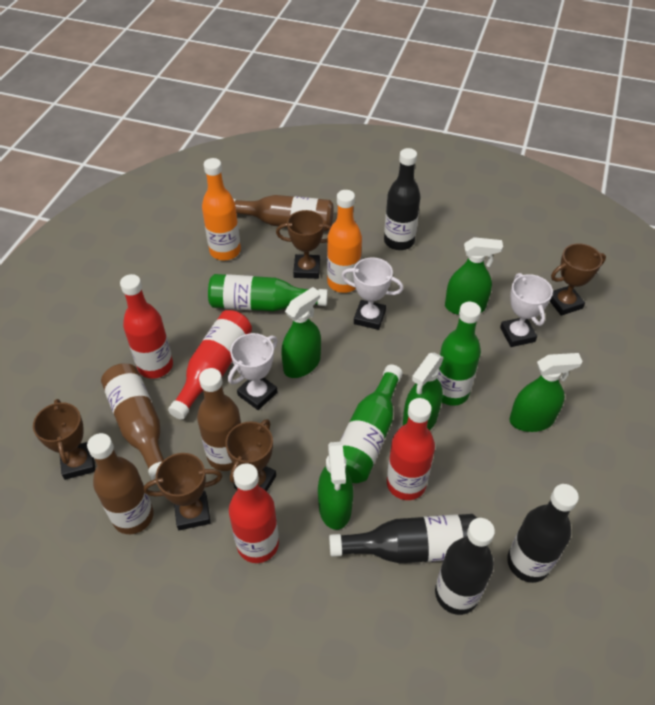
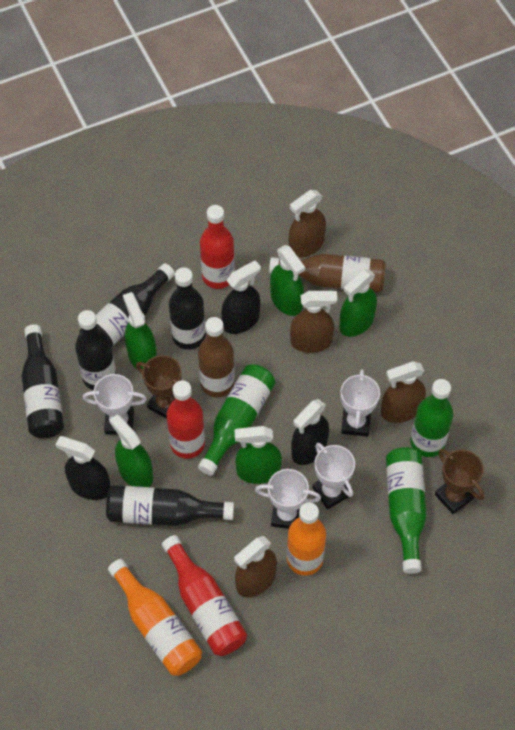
black bottle: 4 -> 5
black spray bottle: 0 -> 3
brown bottle: 4 -> 2
brown spray bottle: 0 -> 4
brown trophy: 5 -> 2
red bottle: 4 -> 3
white trophy: 3 -> 4

